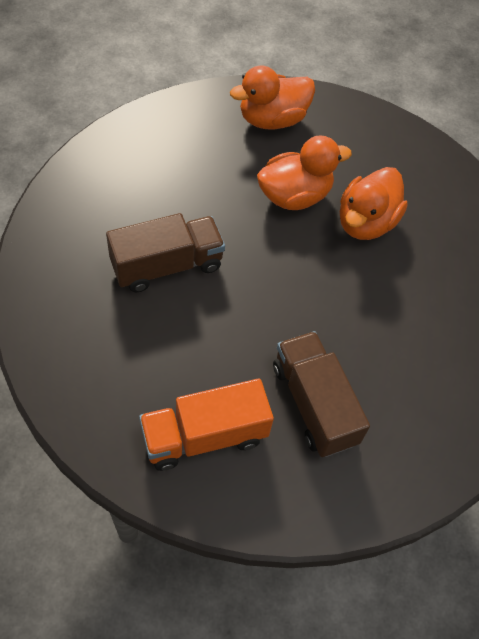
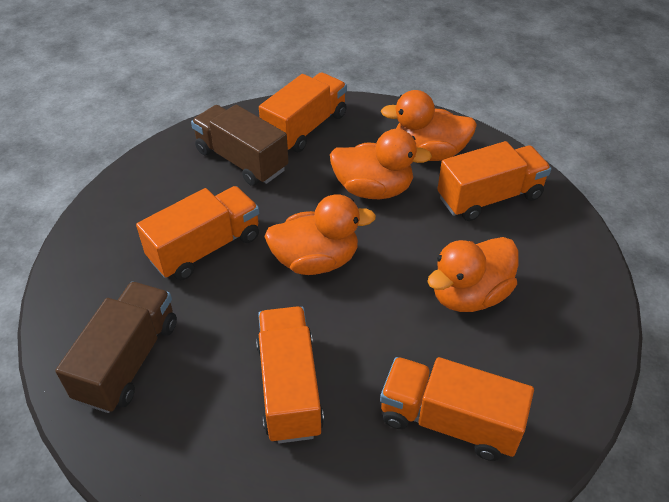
orange duck: 3 -> 4
orange truck: 1 -> 5

